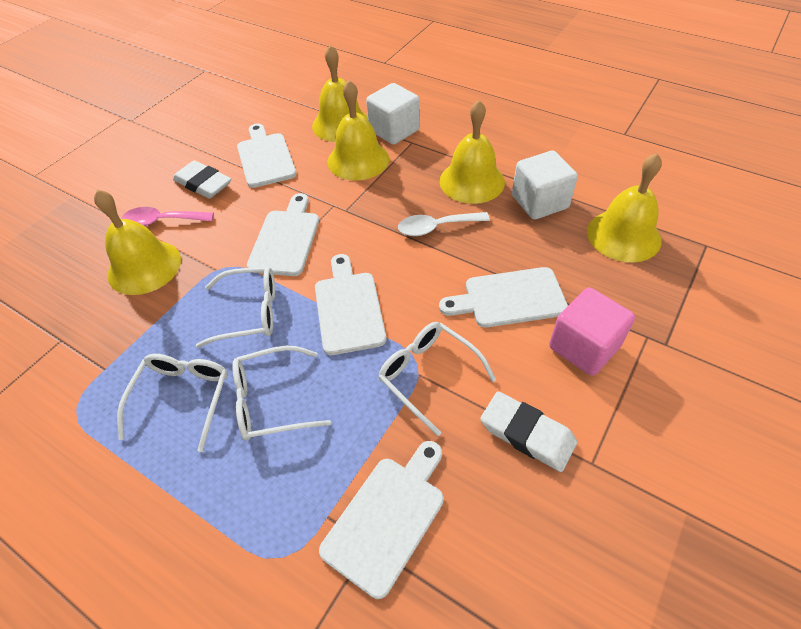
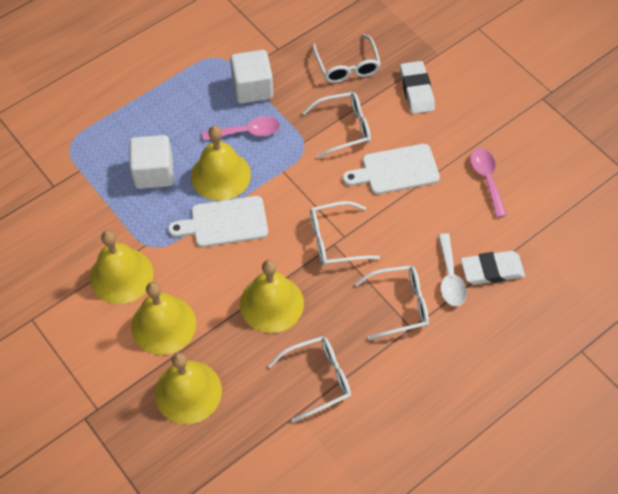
pink cube: 1 -> 0
pink spoon: 1 -> 2
white cutting board: 5 -> 2
white glasses: 4 -> 5

